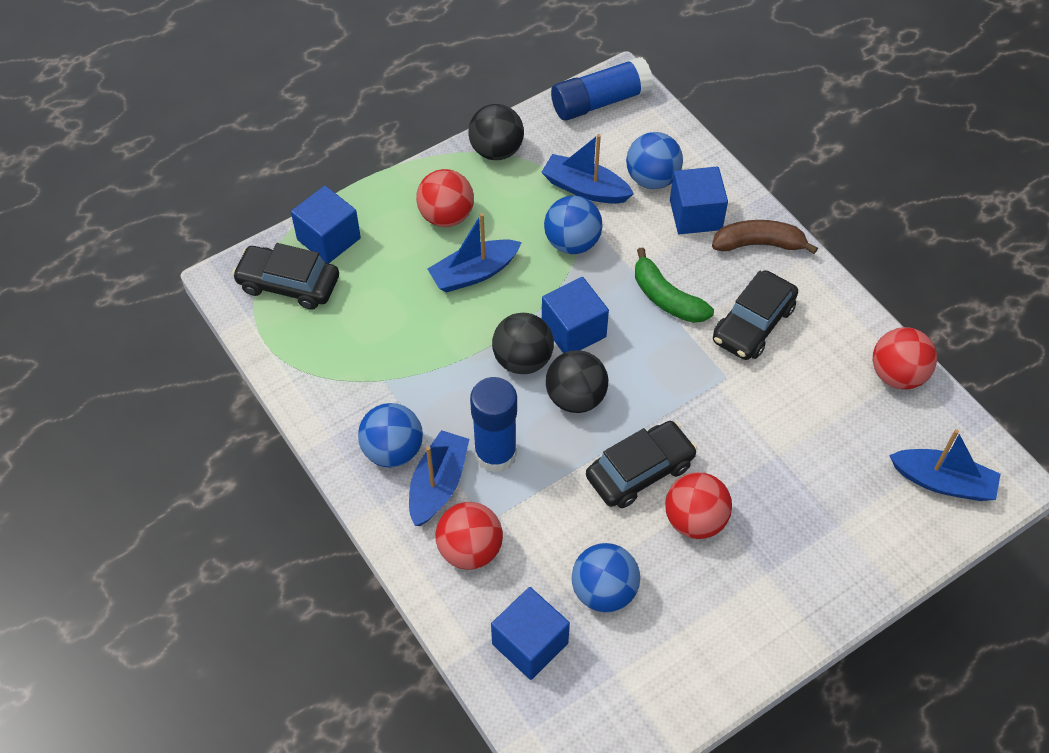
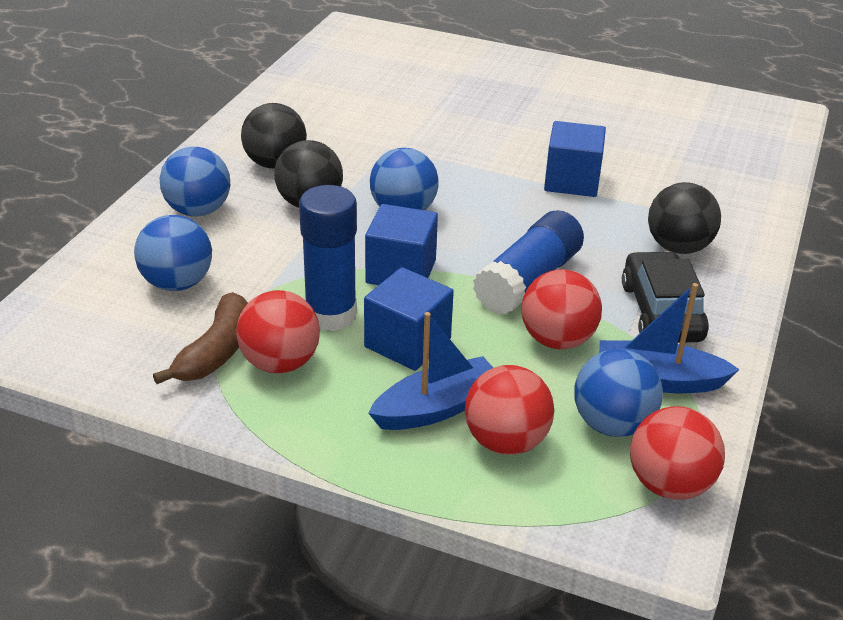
black car: 3 -> 1
blue boat: 4 -> 2
blue cube: 4 -> 3
green banana: 1 -> 0

